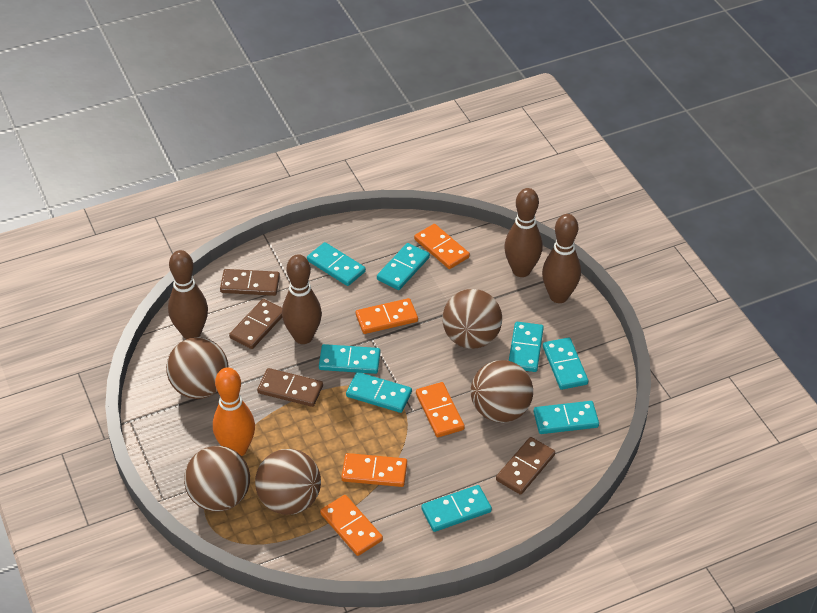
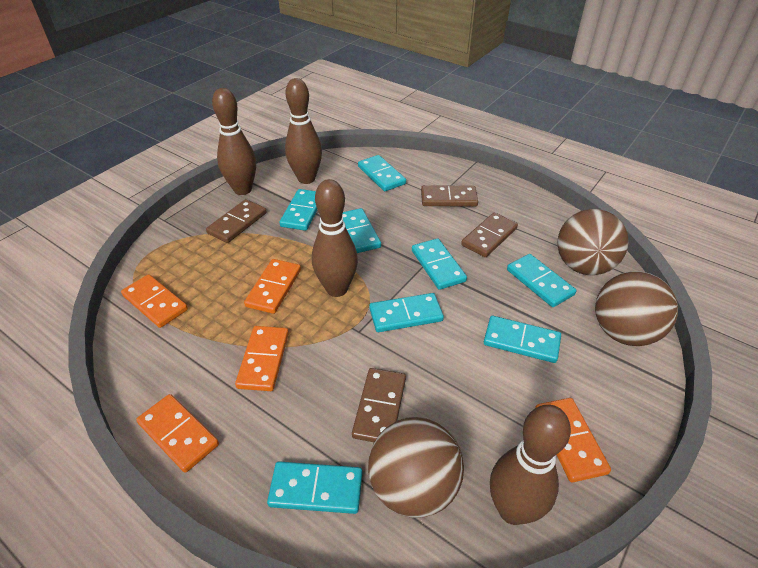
brown ball: 5 -> 3
orange bowling pin: 1 -> 0

